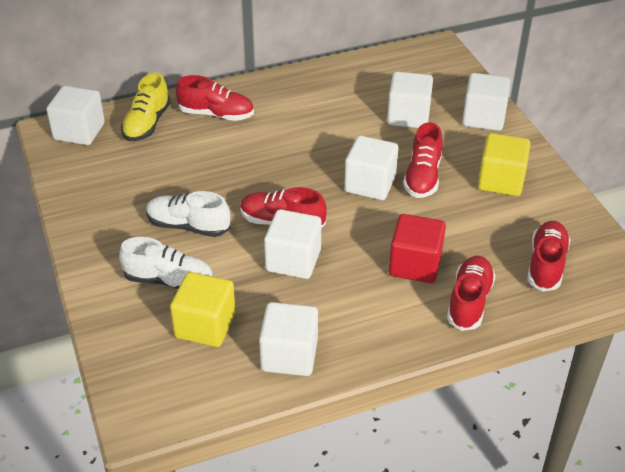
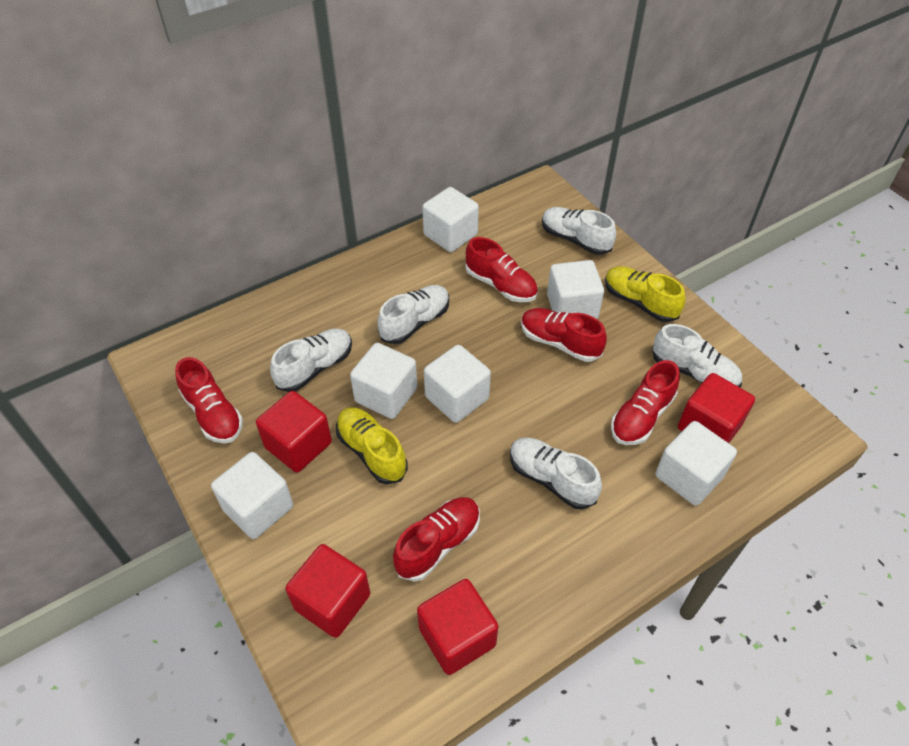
red cube: 1 -> 4
white shoe: 2 -> 5
yellow cube: 2 -> 0
yellow shoe: 1 -> 2

